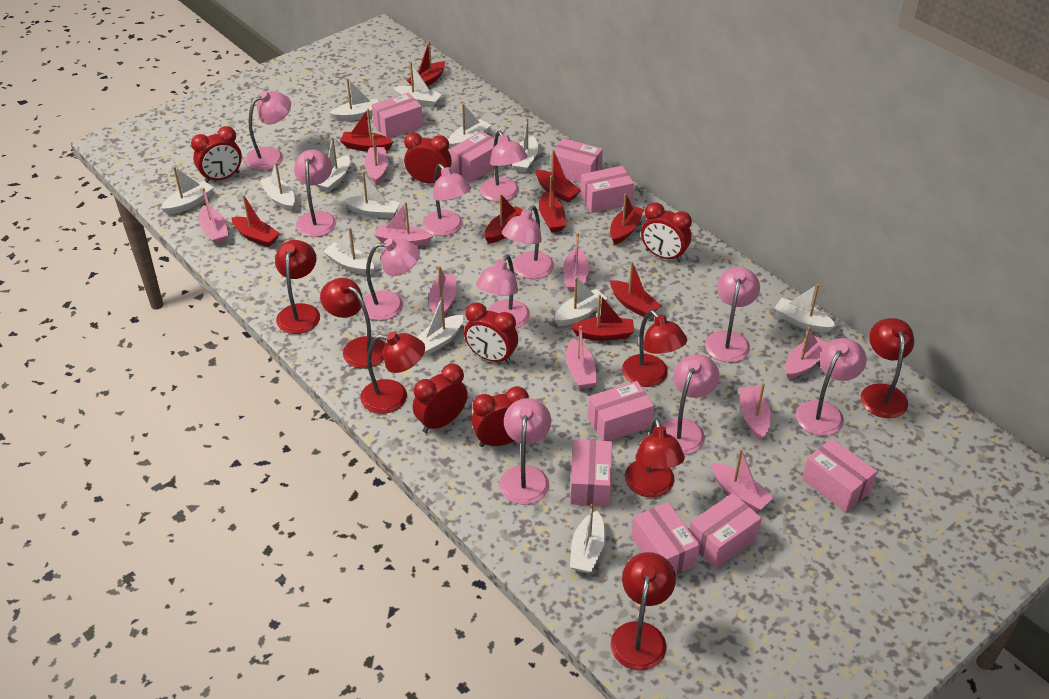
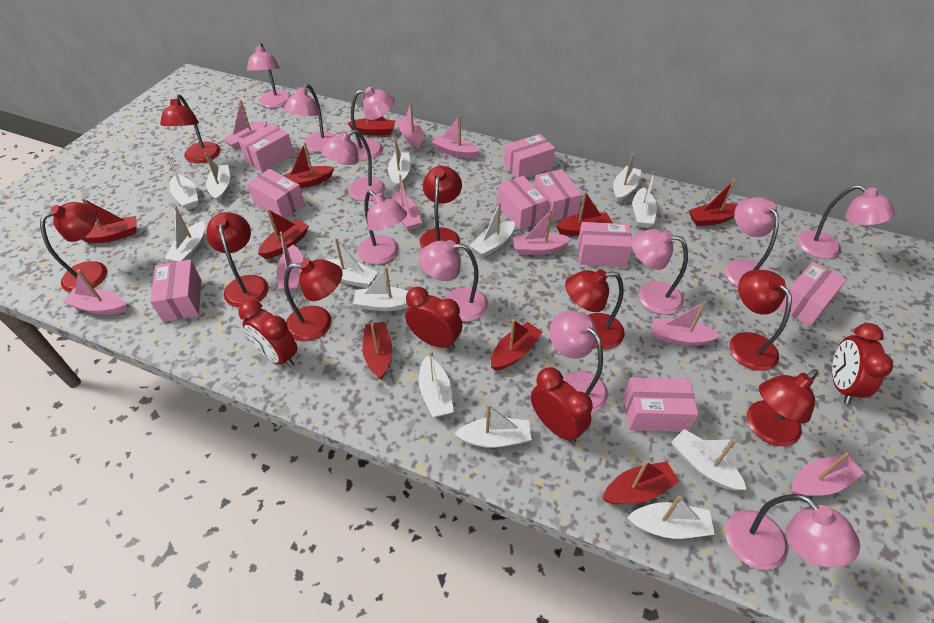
red clock: 6 -> 4
red lamp: 7 -> 8

